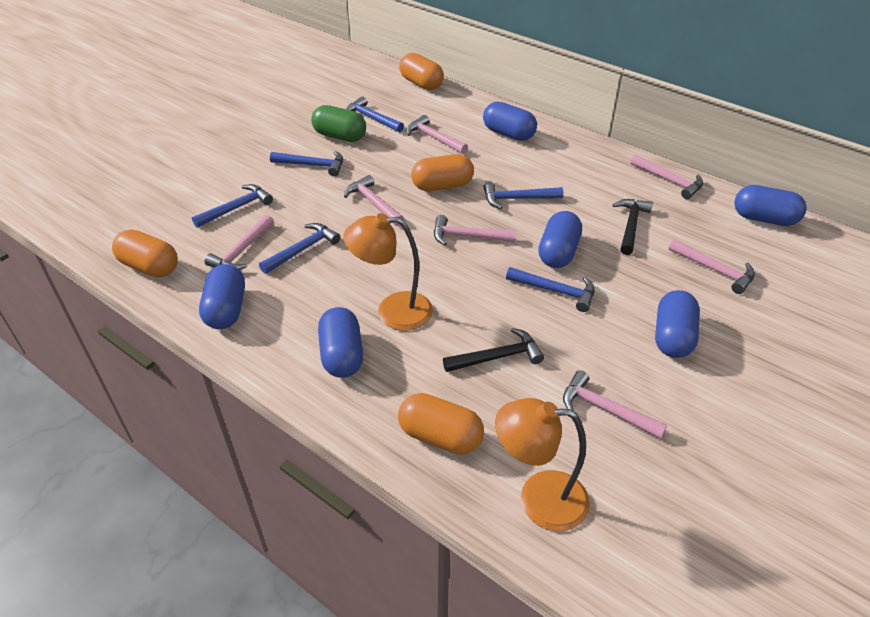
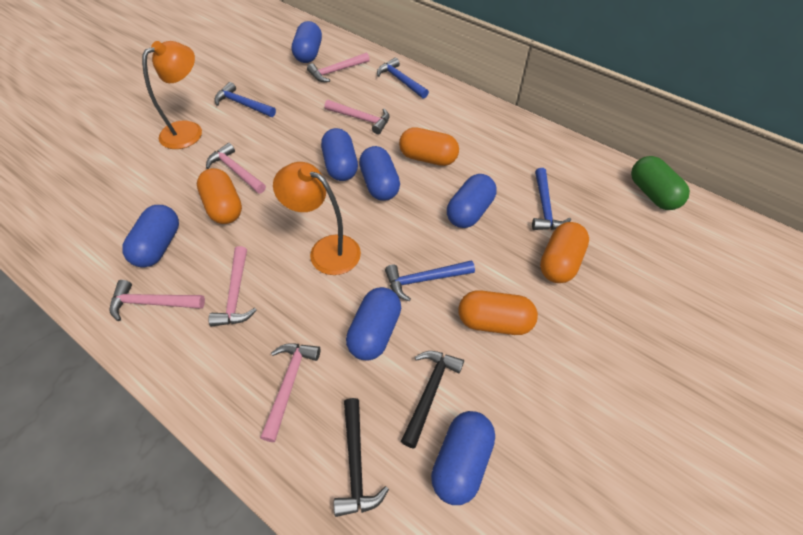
blue capsule: 6 -> 7
blue hammer: 6 -> 4
pink hammer: 7 -> 6

